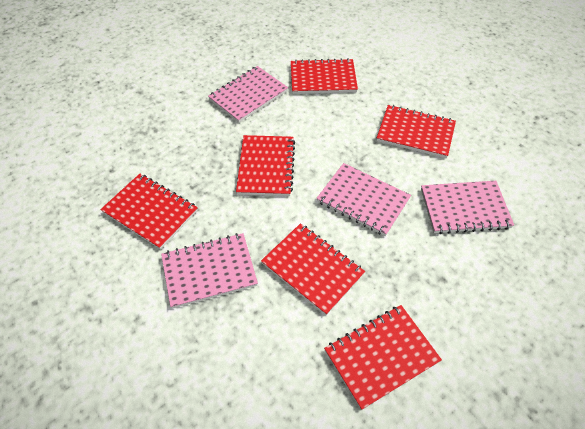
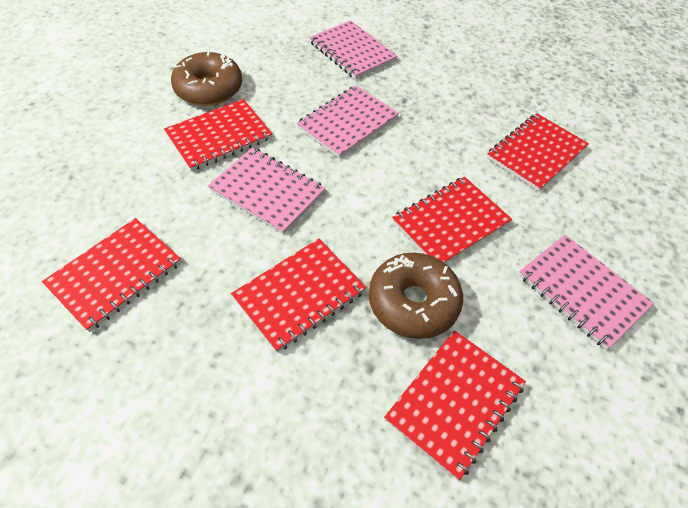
brown donut: 0 -> 2

